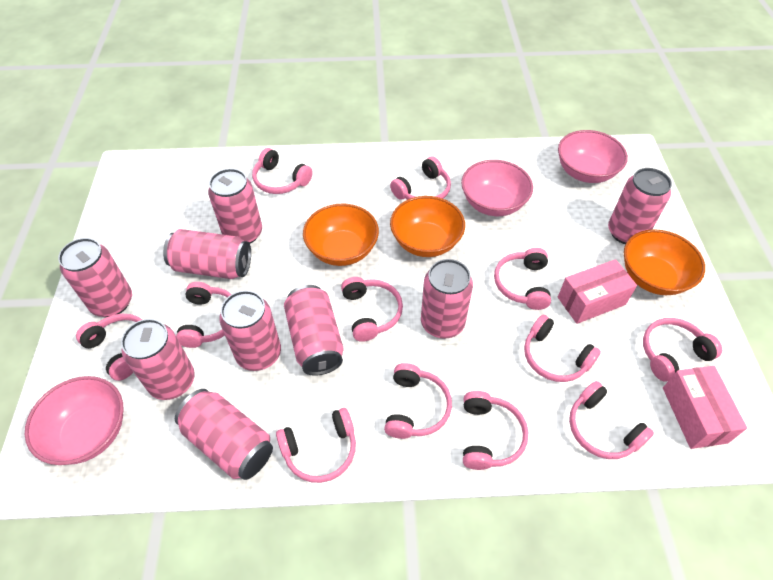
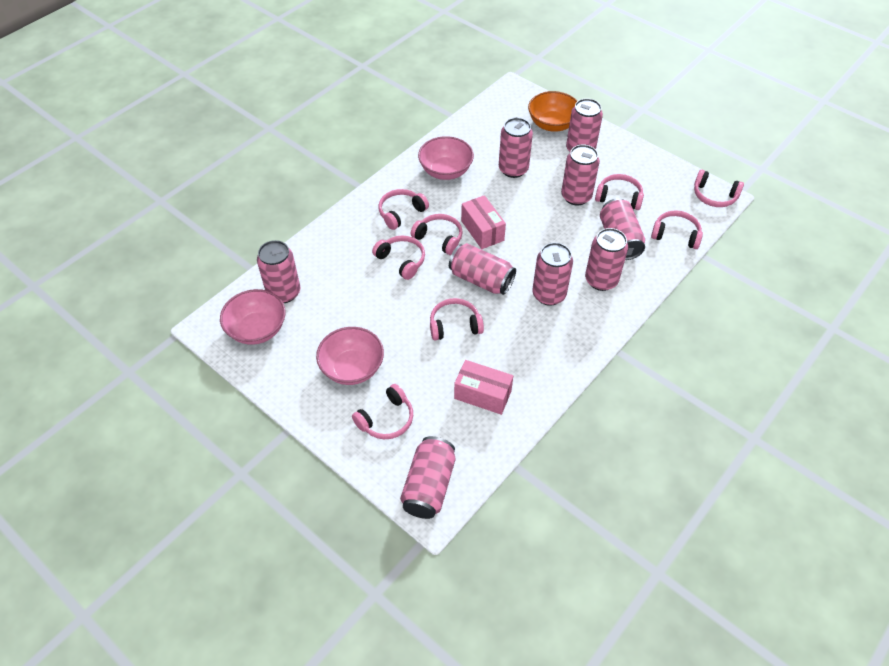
orange bowl: 3 -> 1
pink headphones: 12 -> 8

